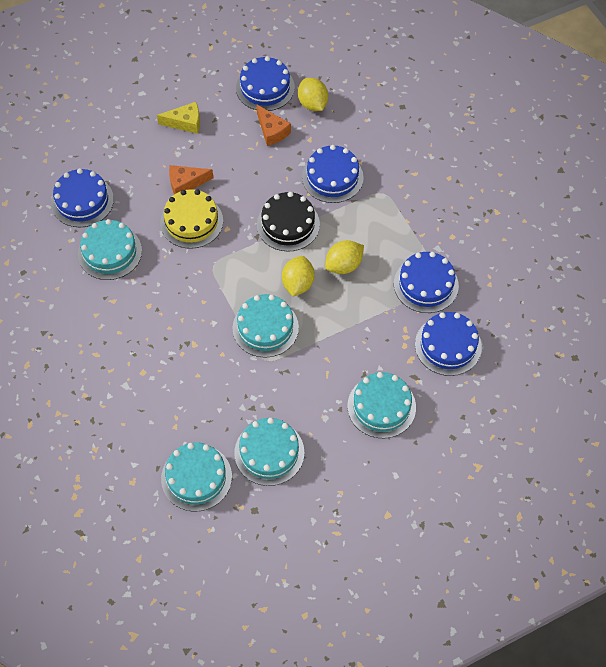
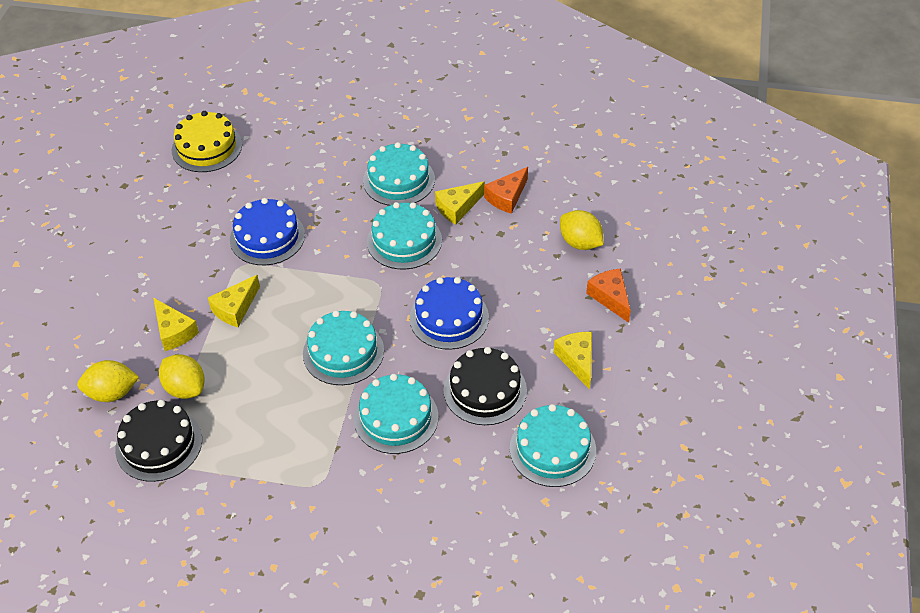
black cake: 1 -> 2
blue cake: 5 -> 2
yellow cheese: 1 -> 4

